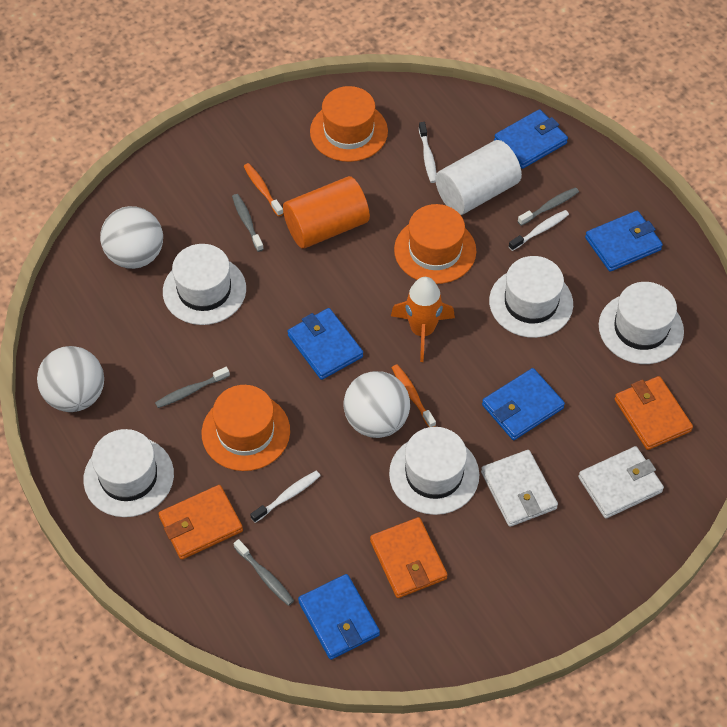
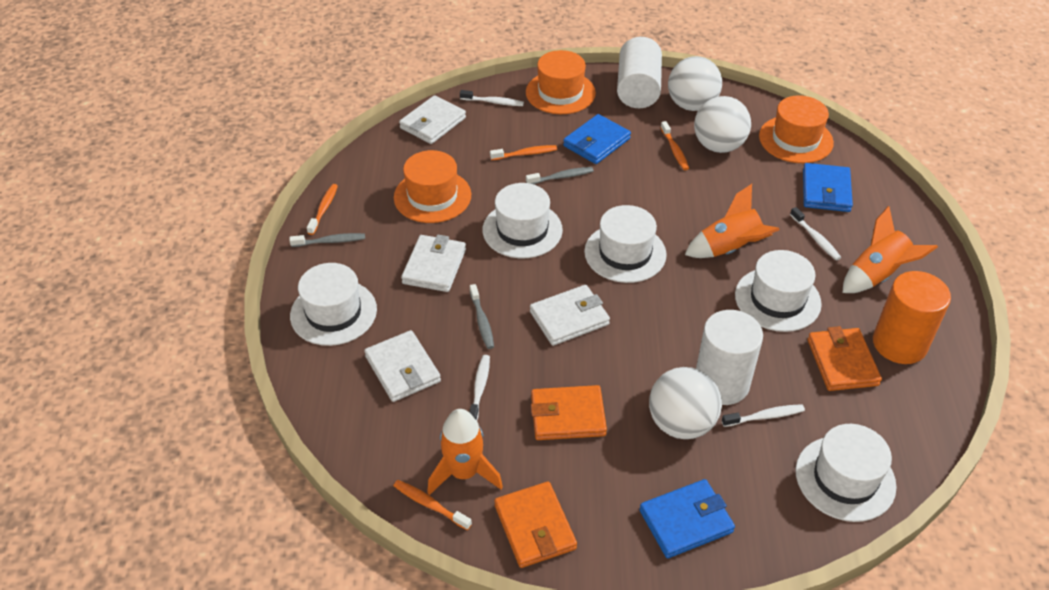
blue wallet: 5 -> 3
grey toothbrush: 4 -> 3
orange rocket: 1 -> 3
orange toothbrush: 2 -> 4
white cylinder: 1 -> 2
white toothbrush: 3 -> 4
white wallet: 2 -> 4

